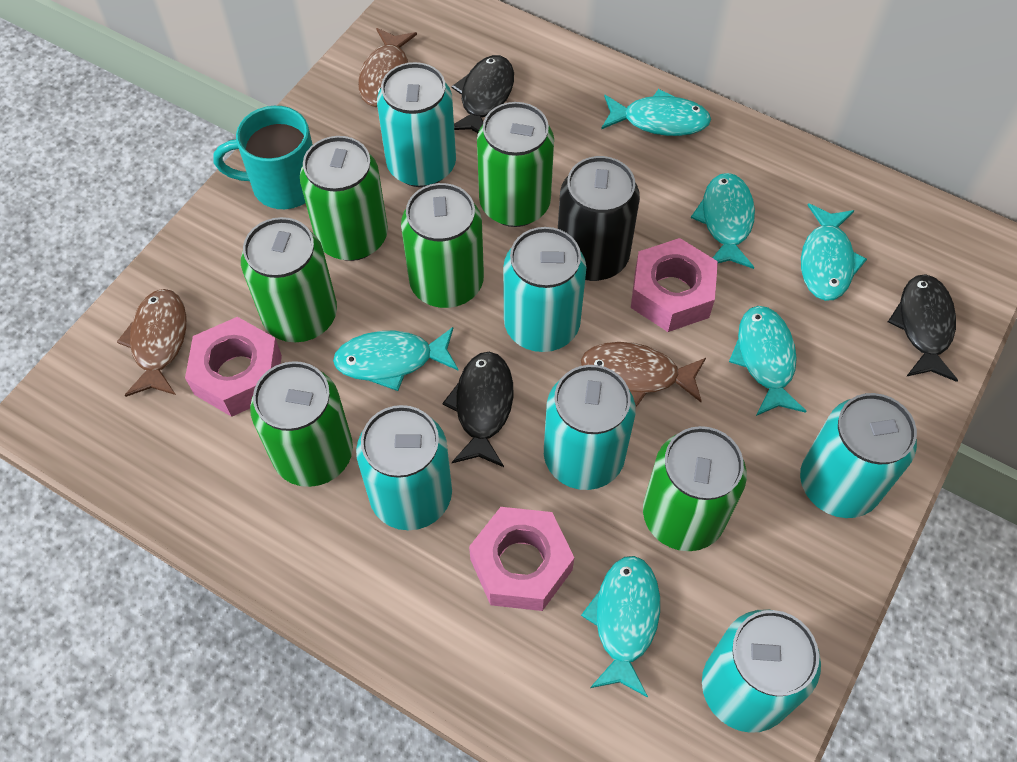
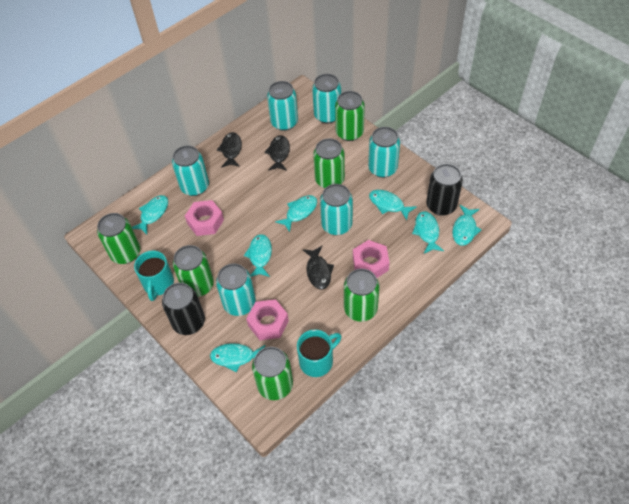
black can: 1 -> 2
brown fish: 3 -> 0
turquoise fish: 6 -> 7
turquoise mug: 1 -> 2

